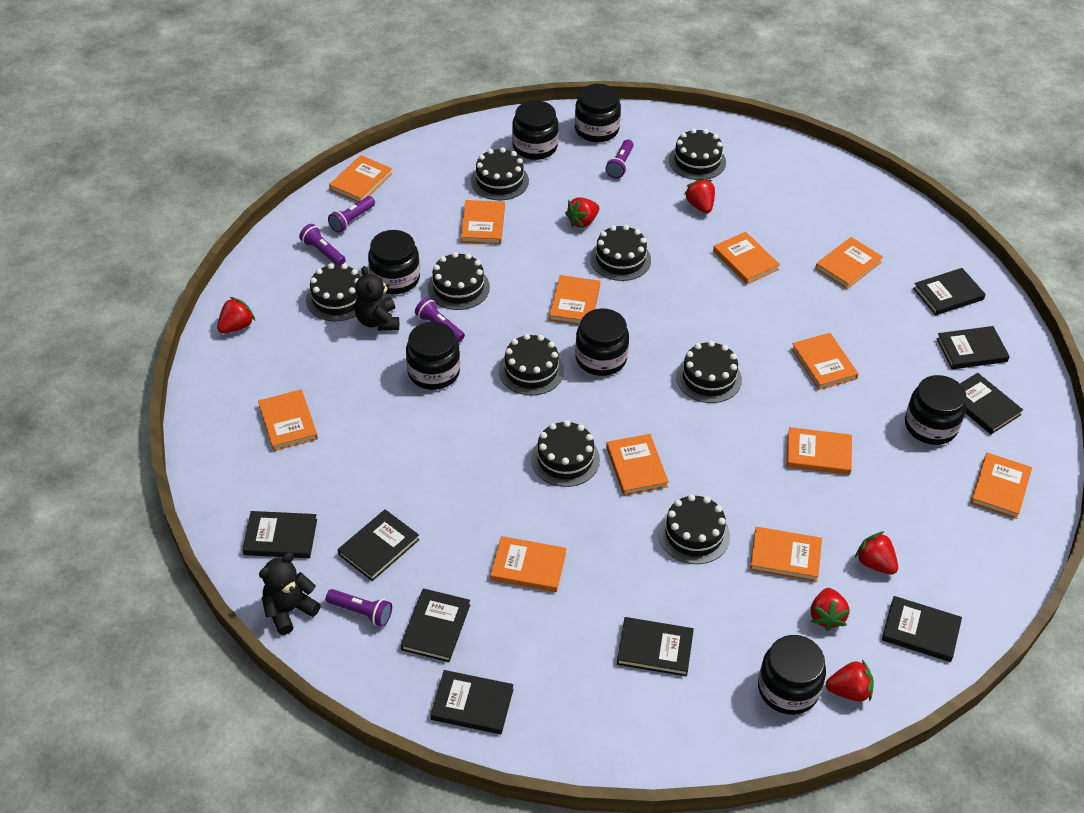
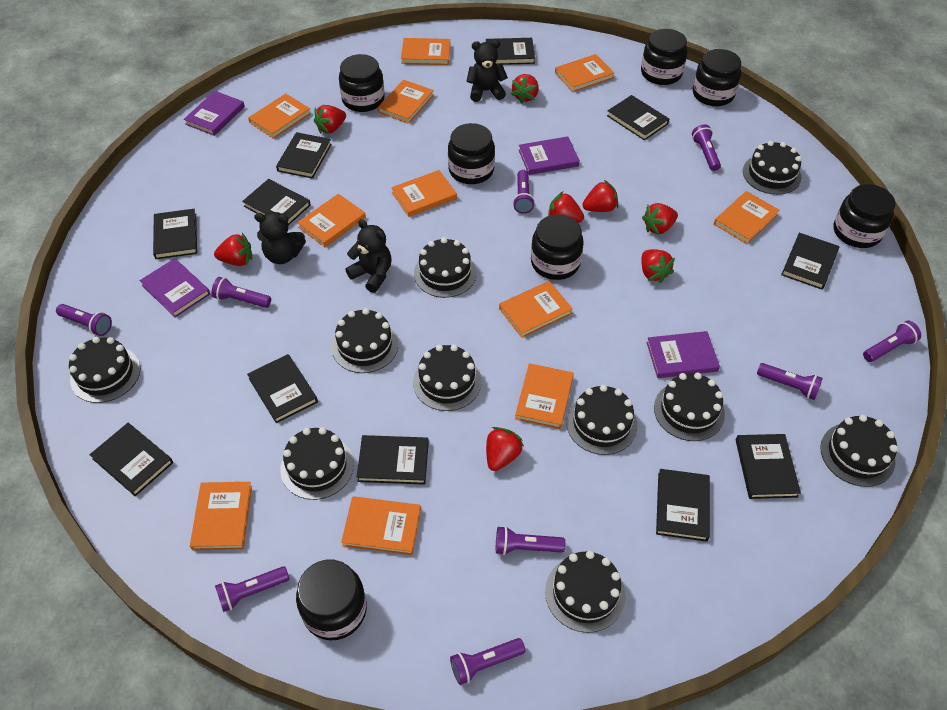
black book: 9 -> 11
black cake: 9 -> 10
black teddy bear: 2 -> 3
orange book: 12 -> 11
purple book: 0 -> 4
purple flashlight: 5 -> 9
red strawberry: 6 -> 8

